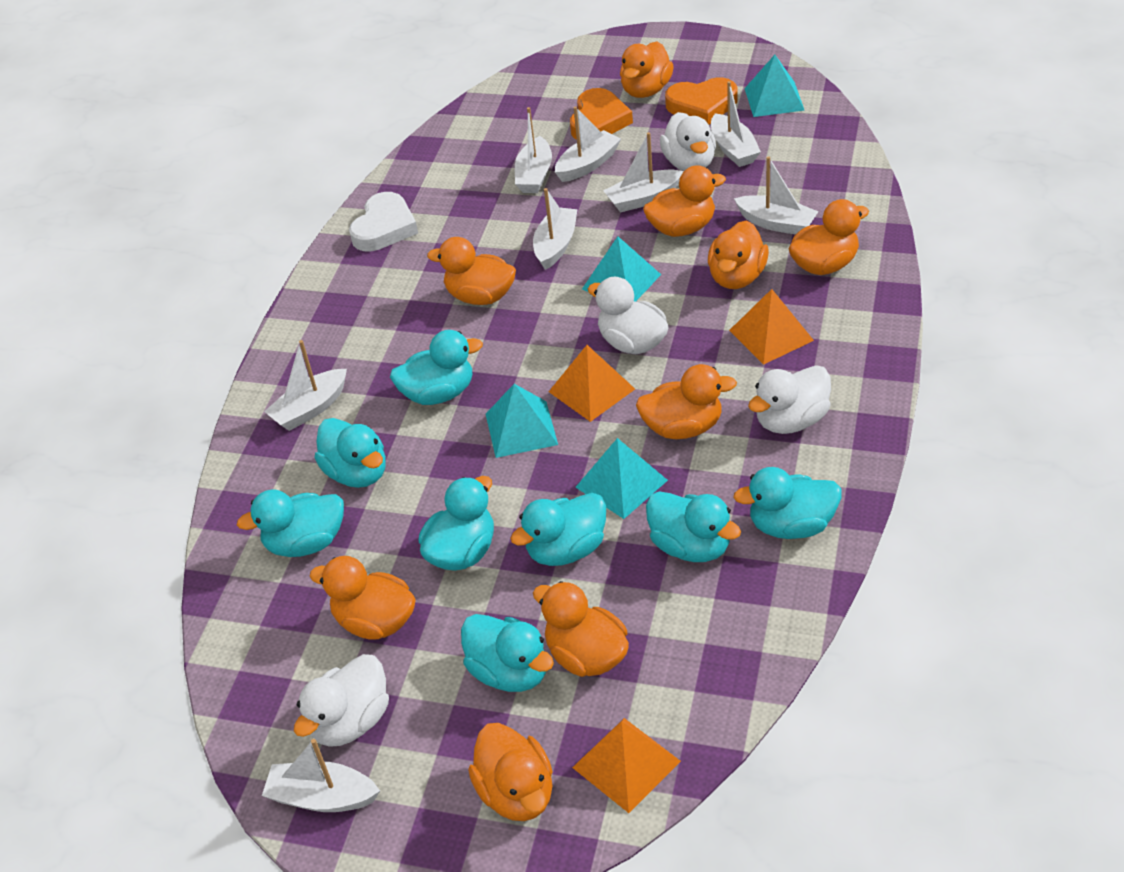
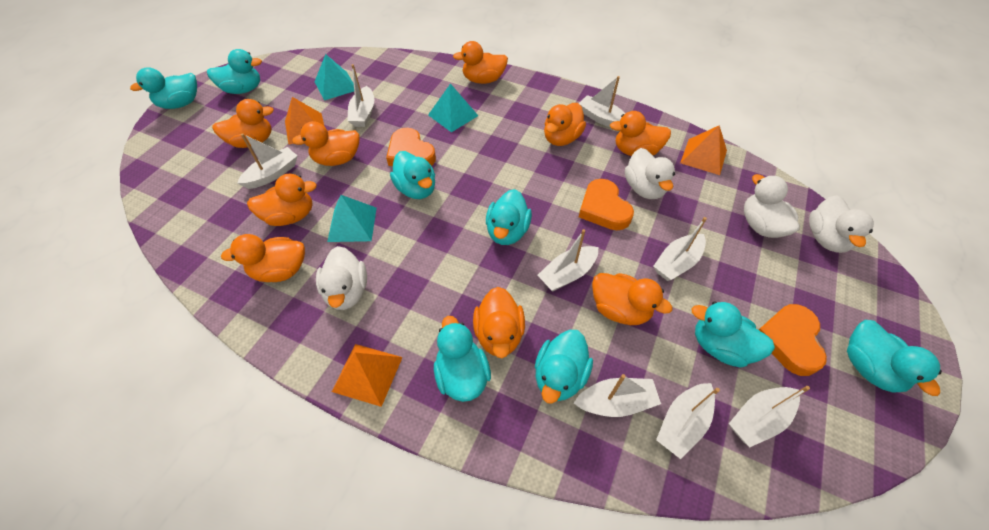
orange heart: 2 -> 3
turquoise pyramid: 4 -> 3
white heart: 1 -> 0

